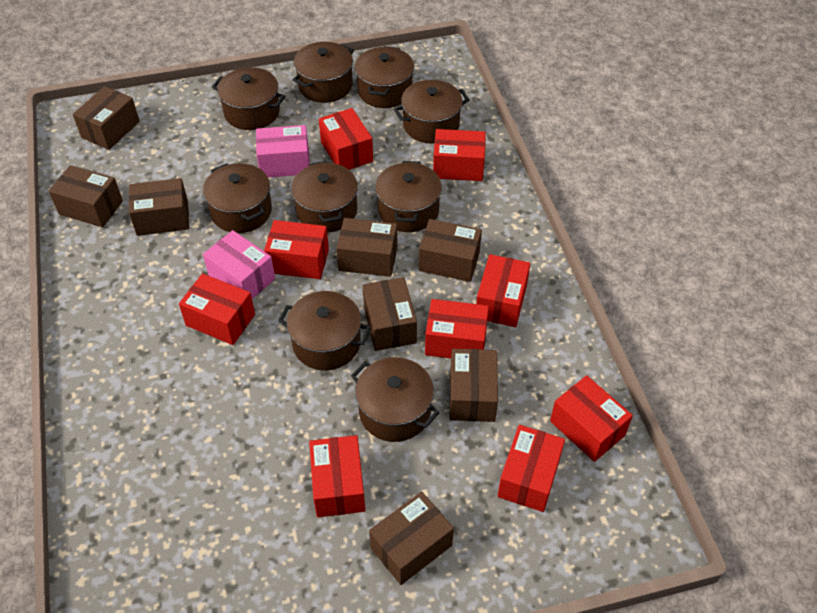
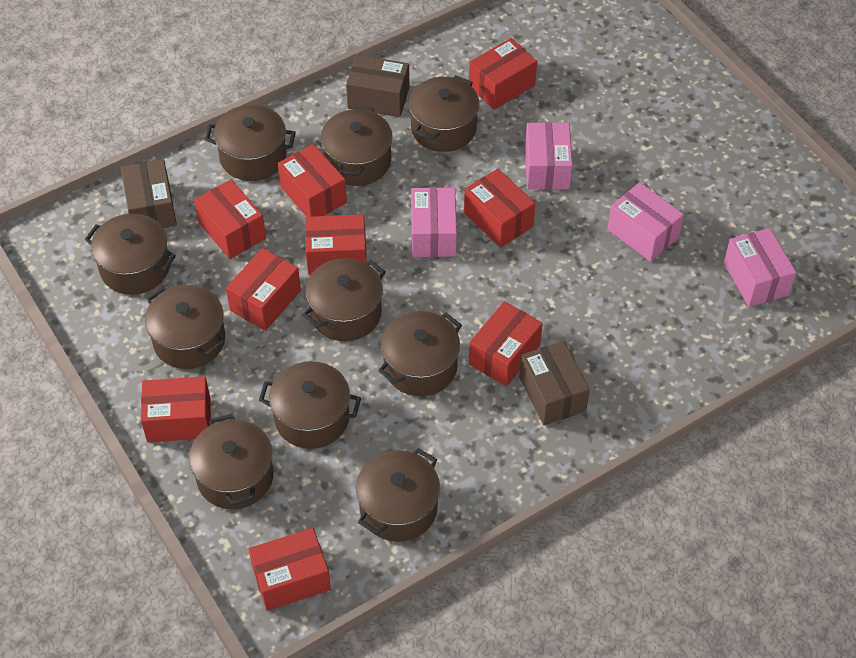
brown box: 8 -> 3
brown pot: 9 -> 10
pink box: 2 -> 4

